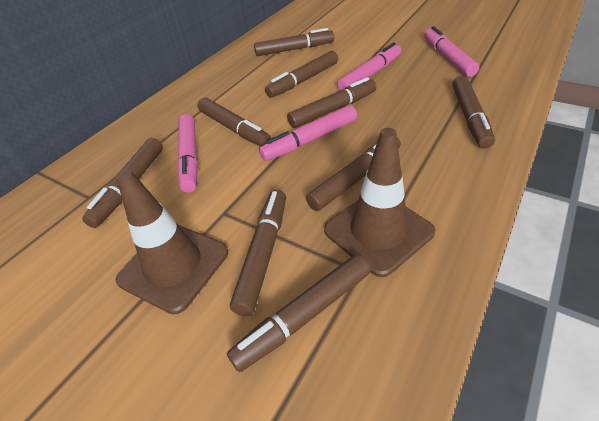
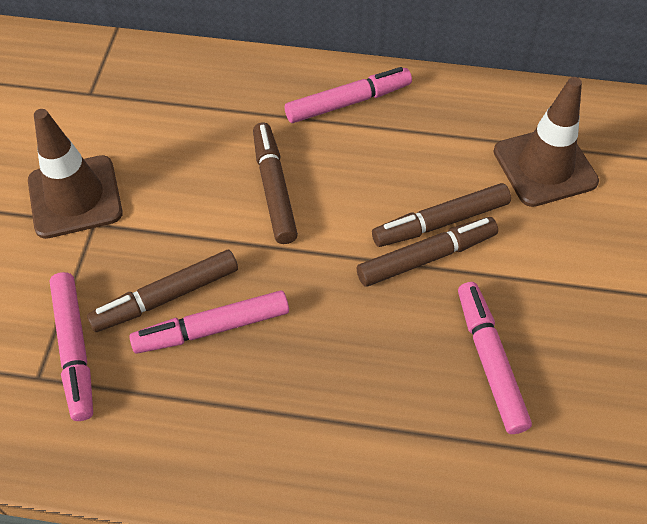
brown marker: 9 -> 4

